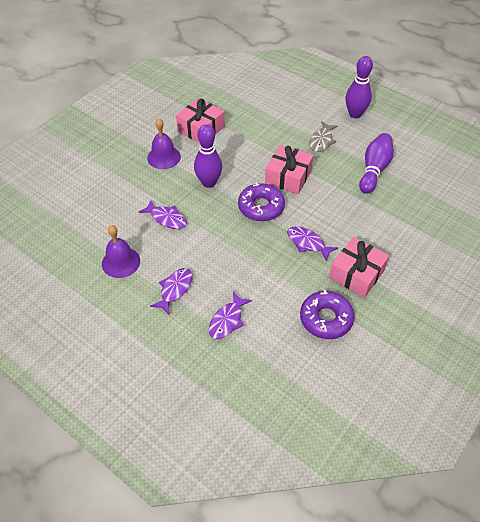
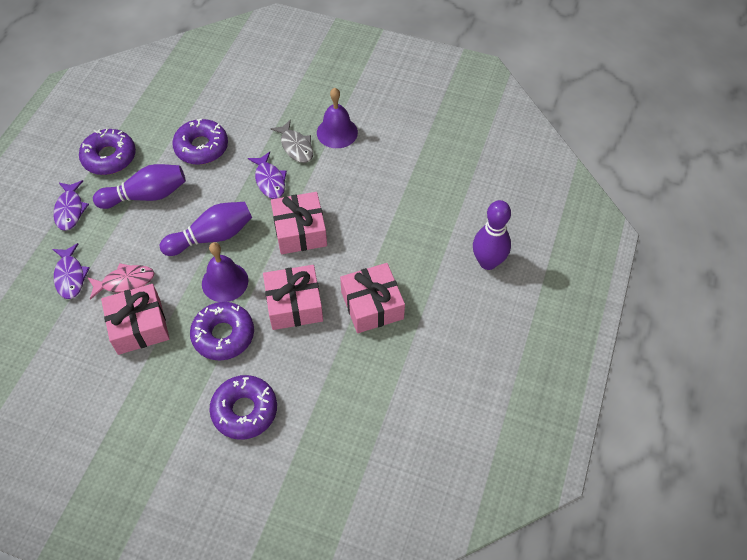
pink fish: 0 -> 1
pink gift: 3 -> 4
purple donut: 2 -> 4
purple fish: 4 -> 3

